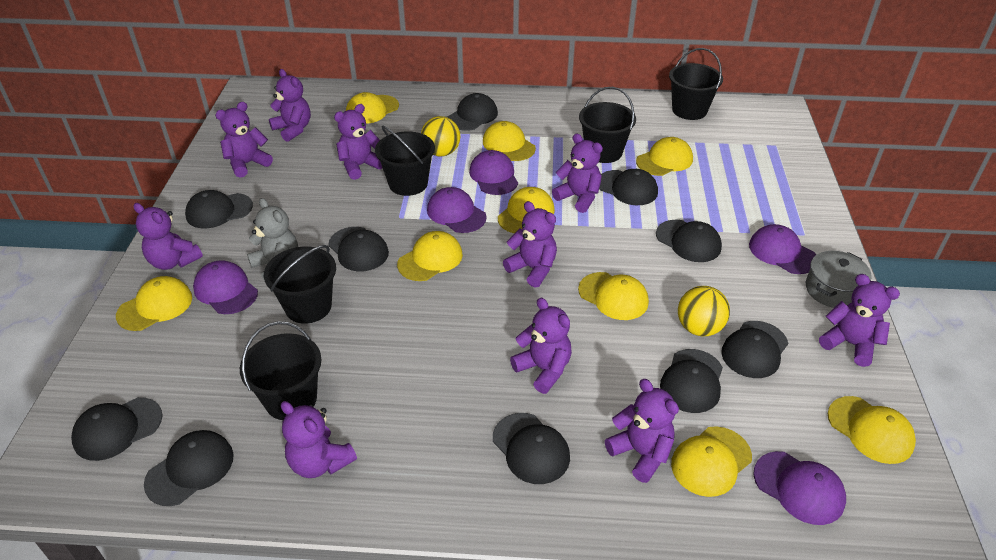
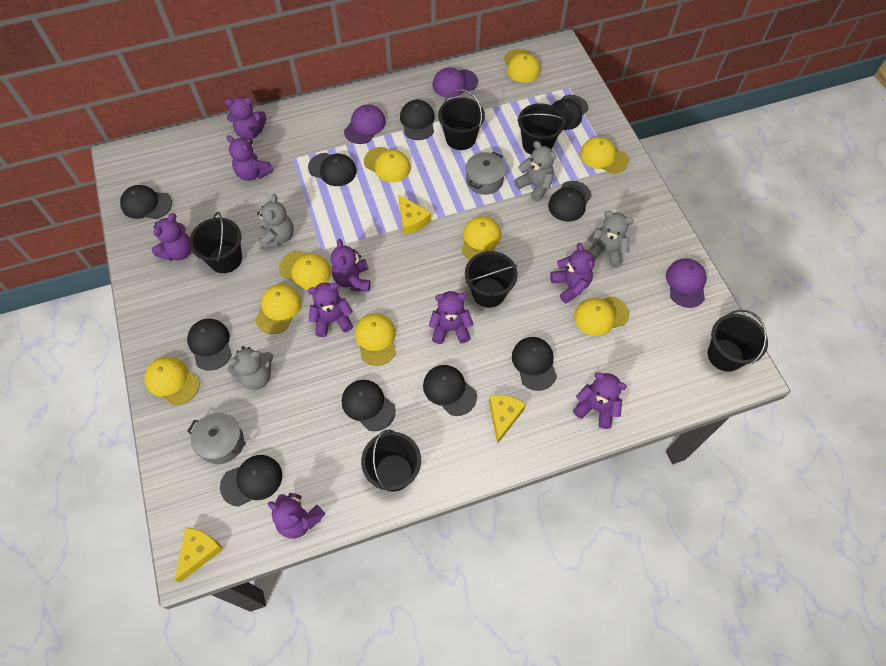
black bucket: 5 -> 6
grey pot: 1 -> 2
grey teddy bear: 1 -> 4
purple cap: 5 -> 3
purple teddy bear: 10 -> 9
yellow ball: 2 -> 0
yellow cheese: 0 -> 3

